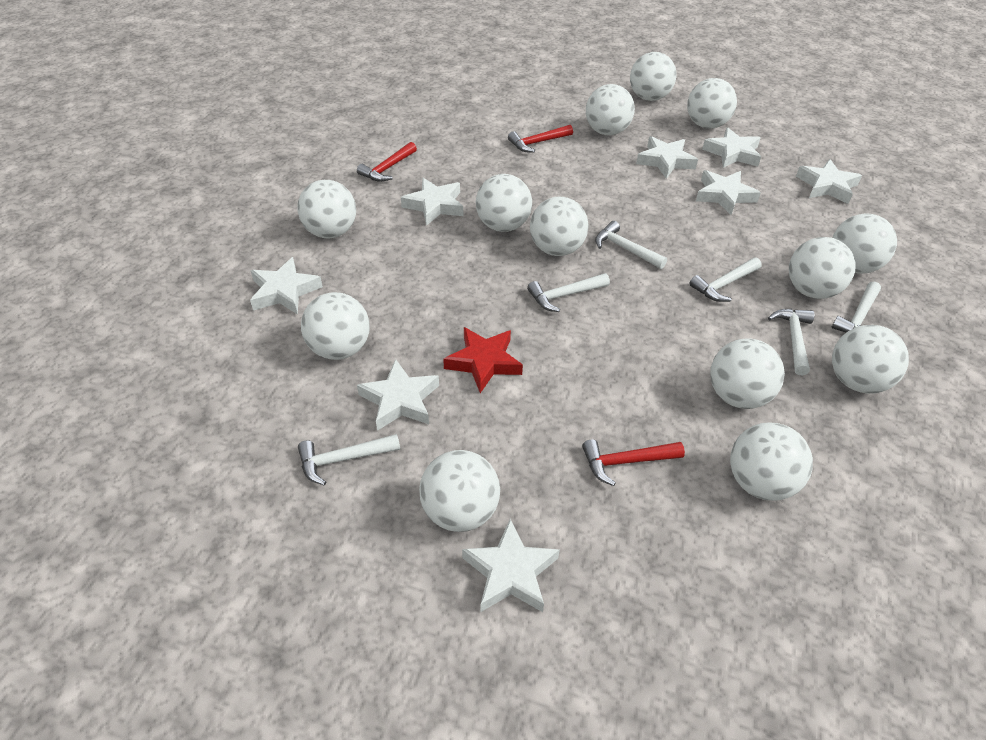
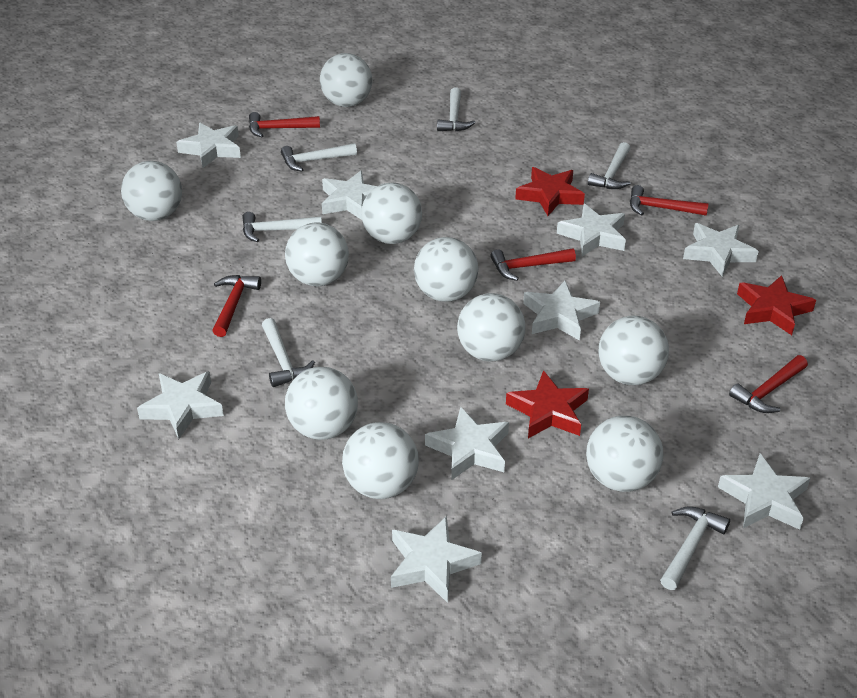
red hammer: 3 -> 5
red star: 1 -> 3
white ball: 13 -> 10
white star: 8 -> 9

